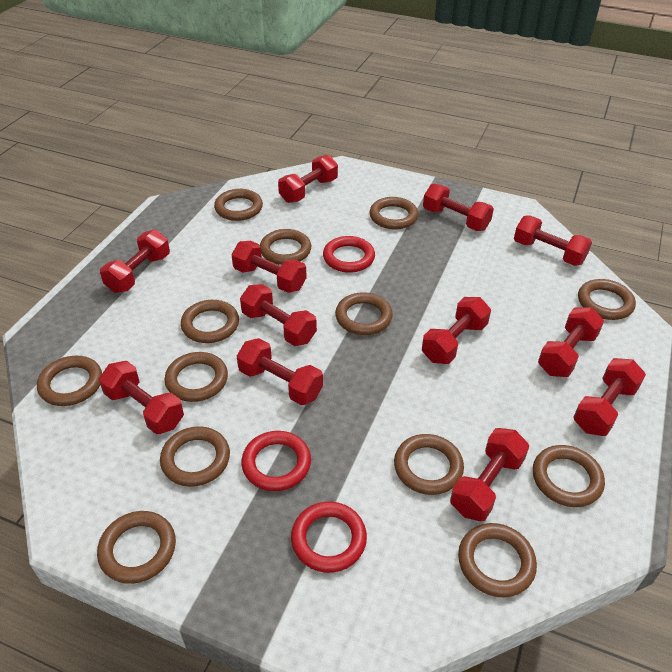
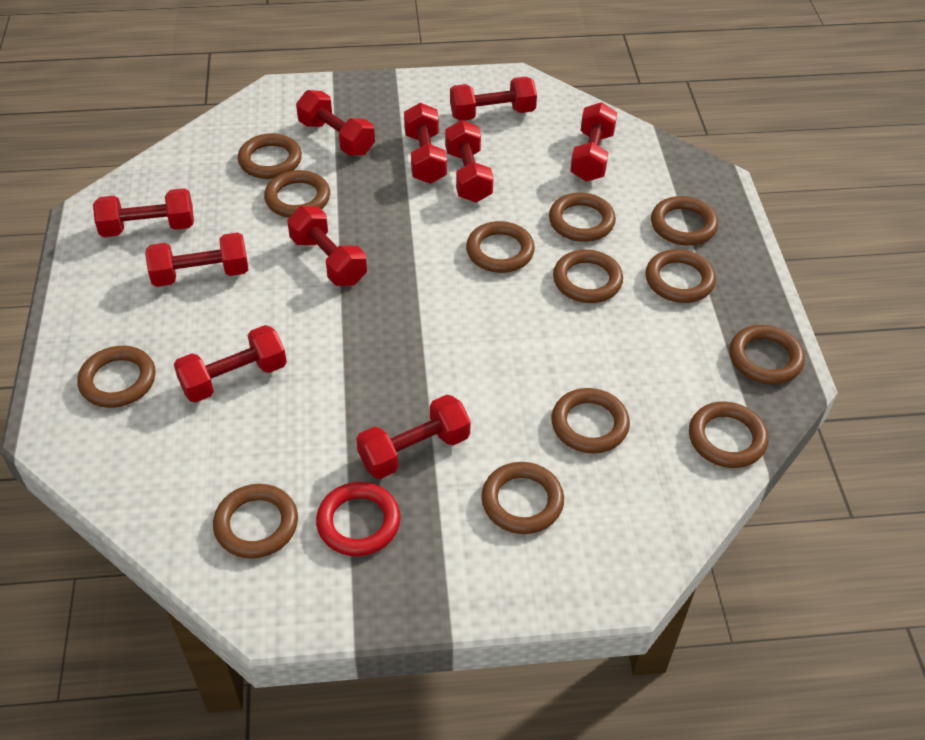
red dumbbell: 12 -> 10
red ring: 3 -> 1

